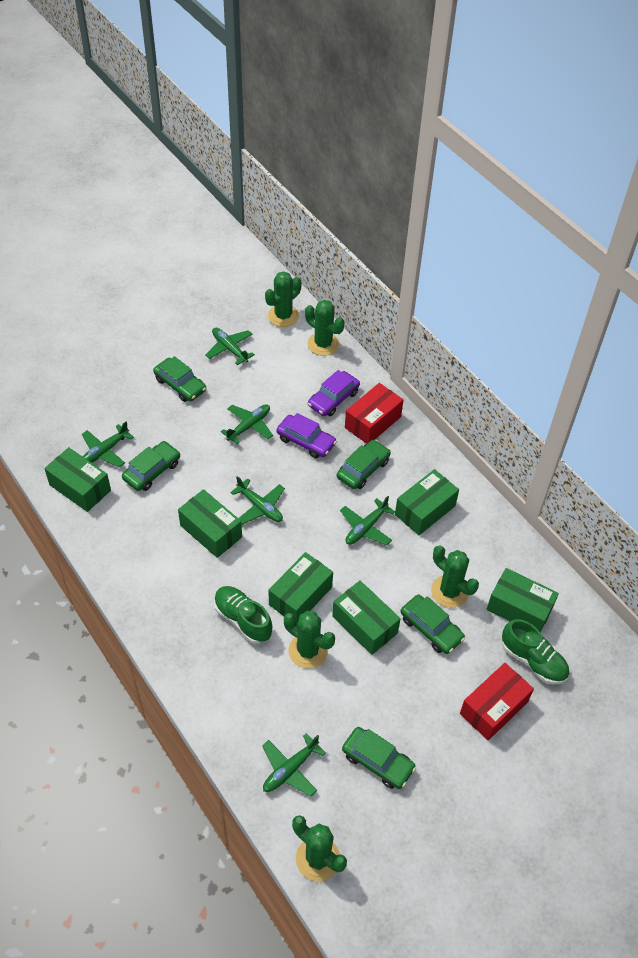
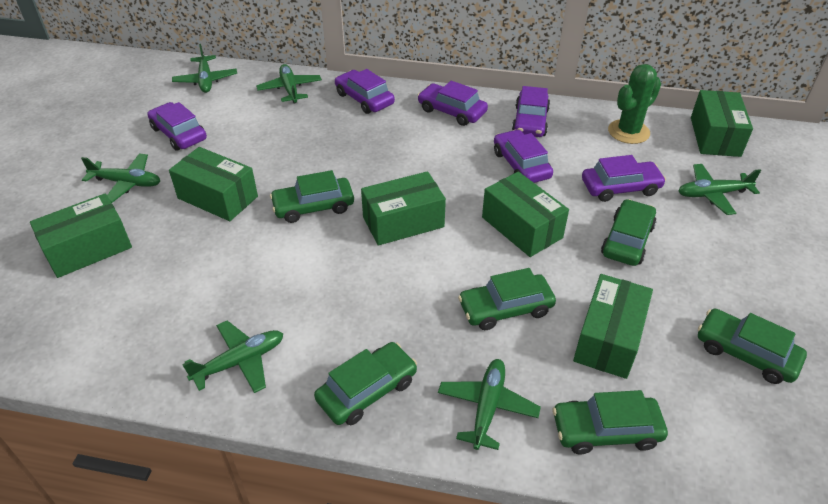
green cactus: 5 -> 1
green car: 5 -> 6
green shoe: 2 -> 0
purple car: 2 -> 6
red box: 2 -> 0

